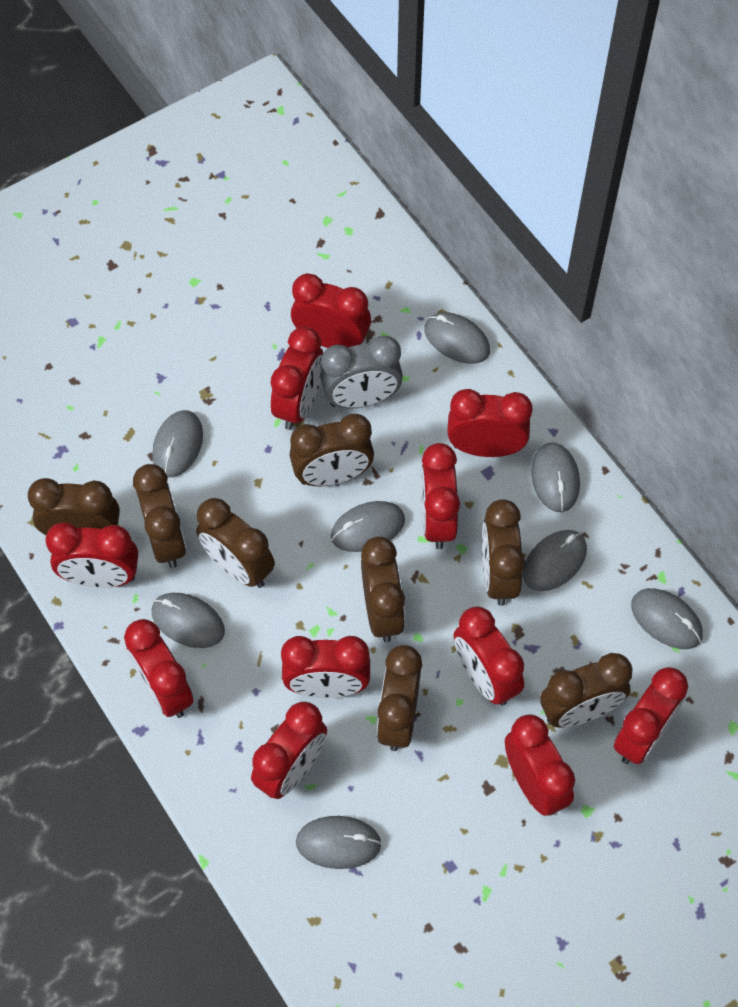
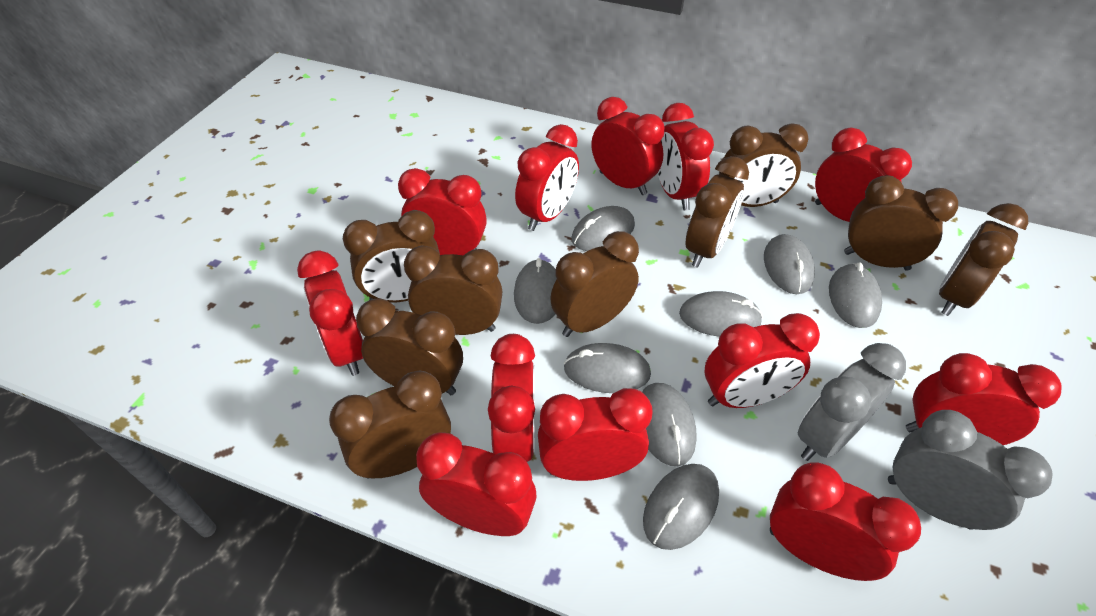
brown clock: 8 -> 9
grey clock: 1 -> 2
red clock: 11 -> 12

